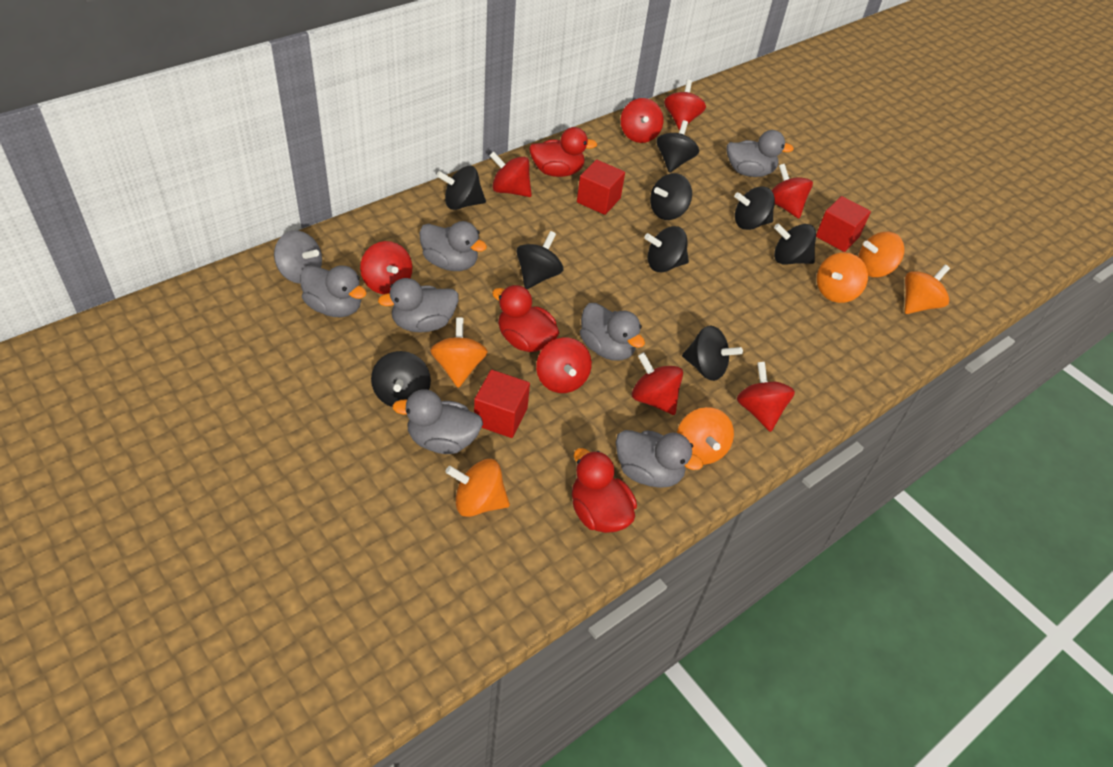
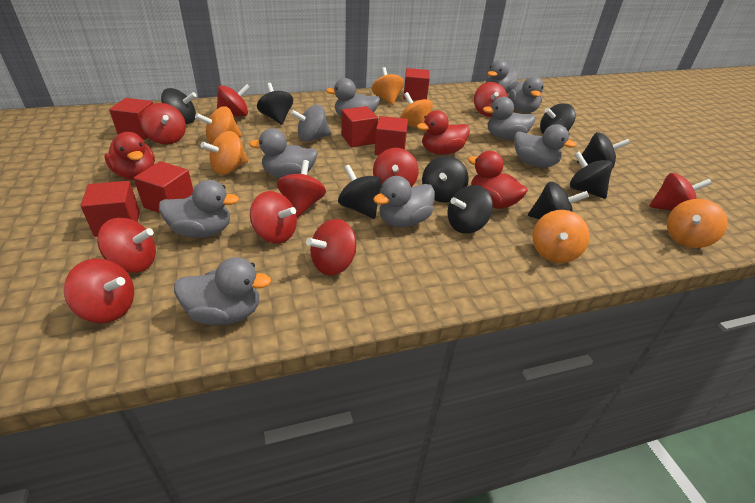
grey duck: 7 -> 9
red cube: 3 -> 6
red spinning top: 8 -> 10

